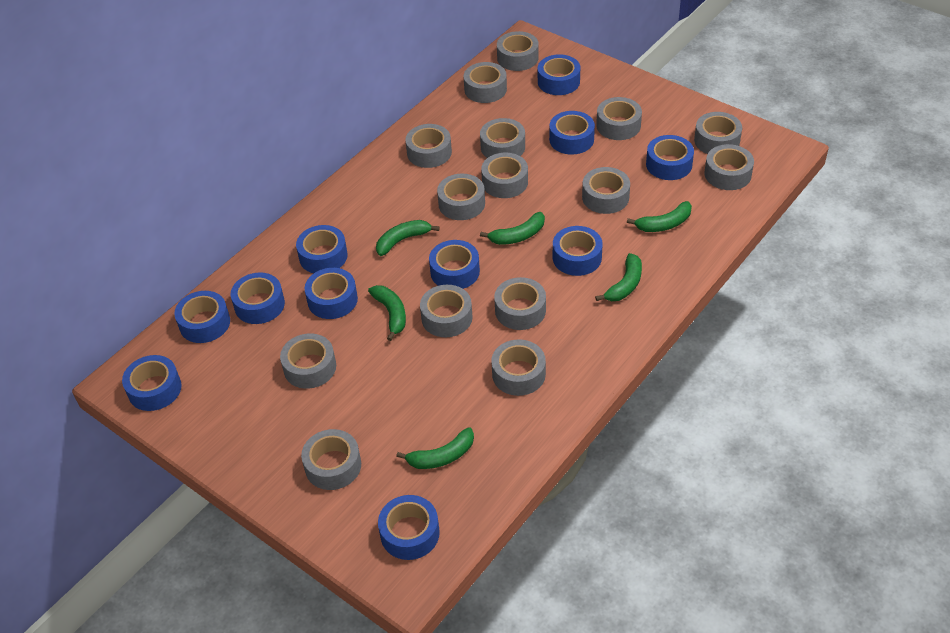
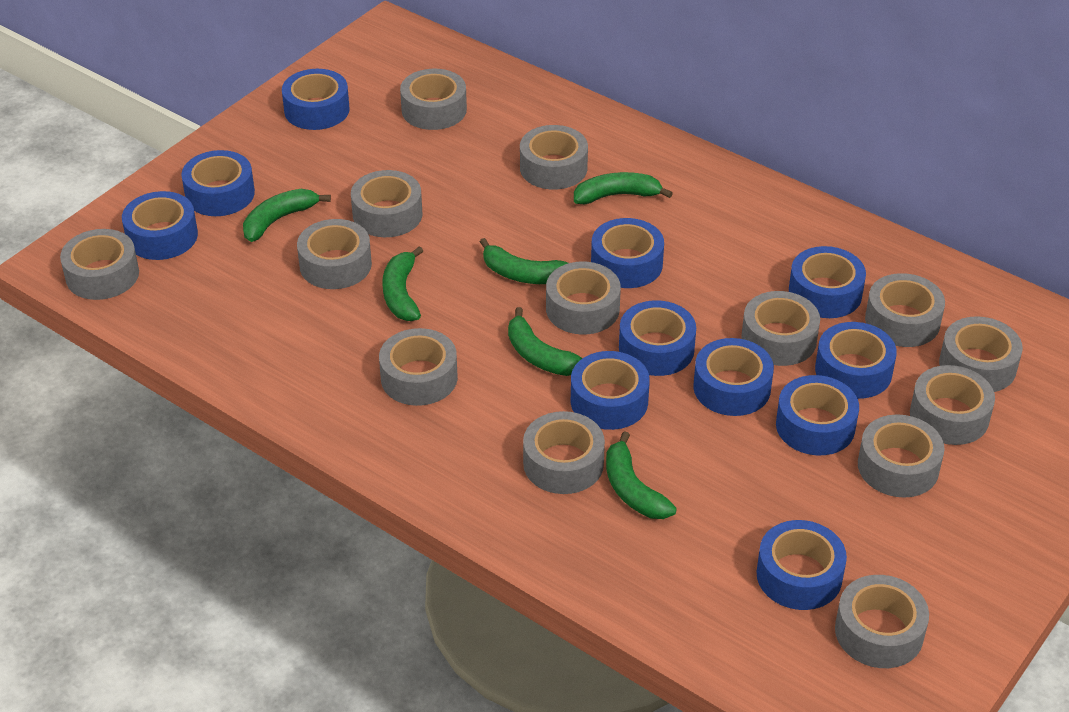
grey tape: 15 -> 14

